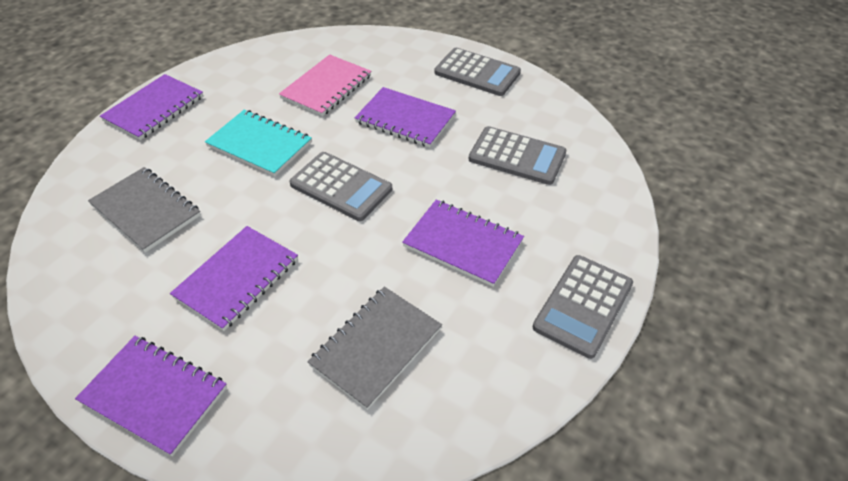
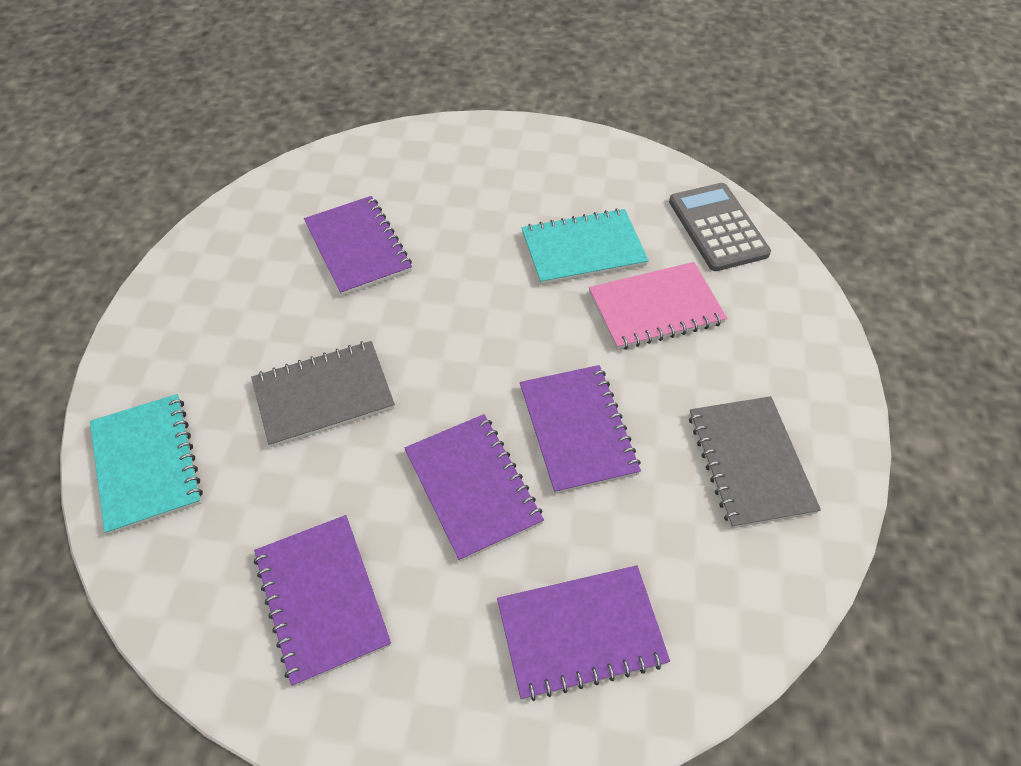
grey calculator: 4 -> 1
turquoise notebook: 1 -> 2

